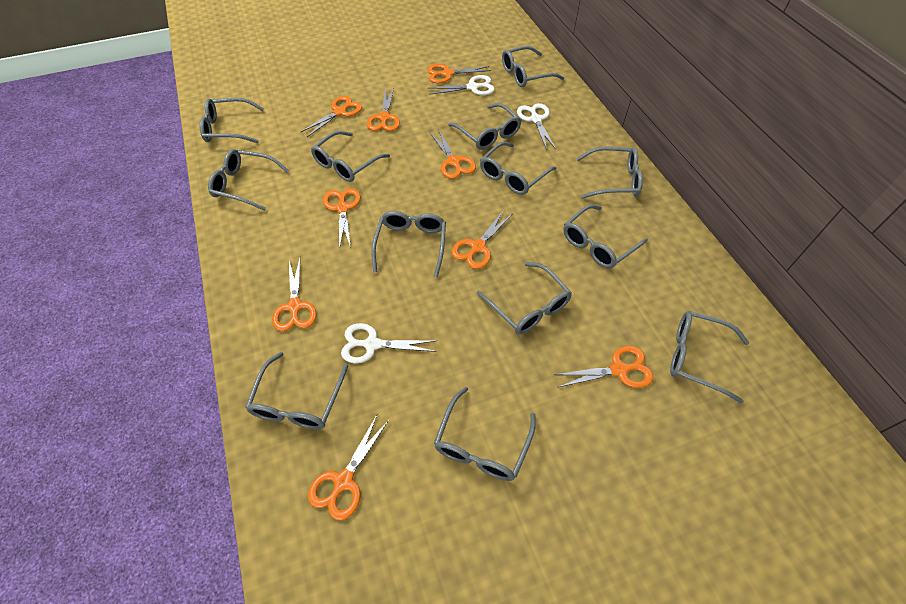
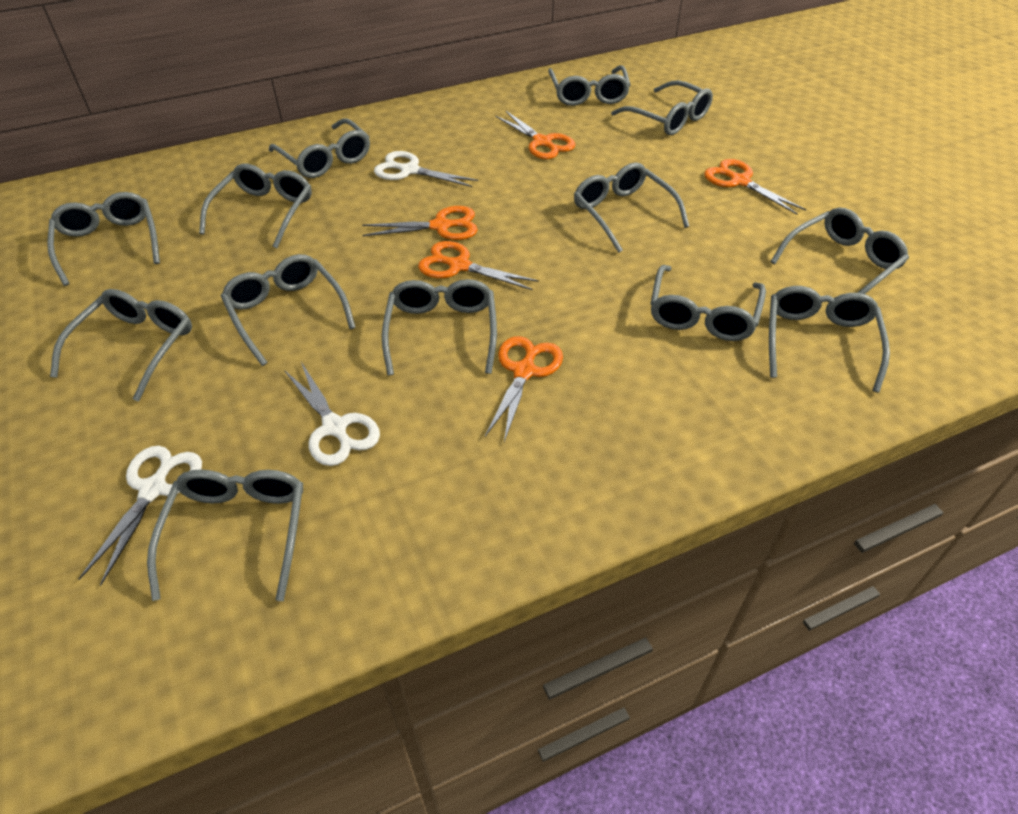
orange scissors: 9 -> 5

